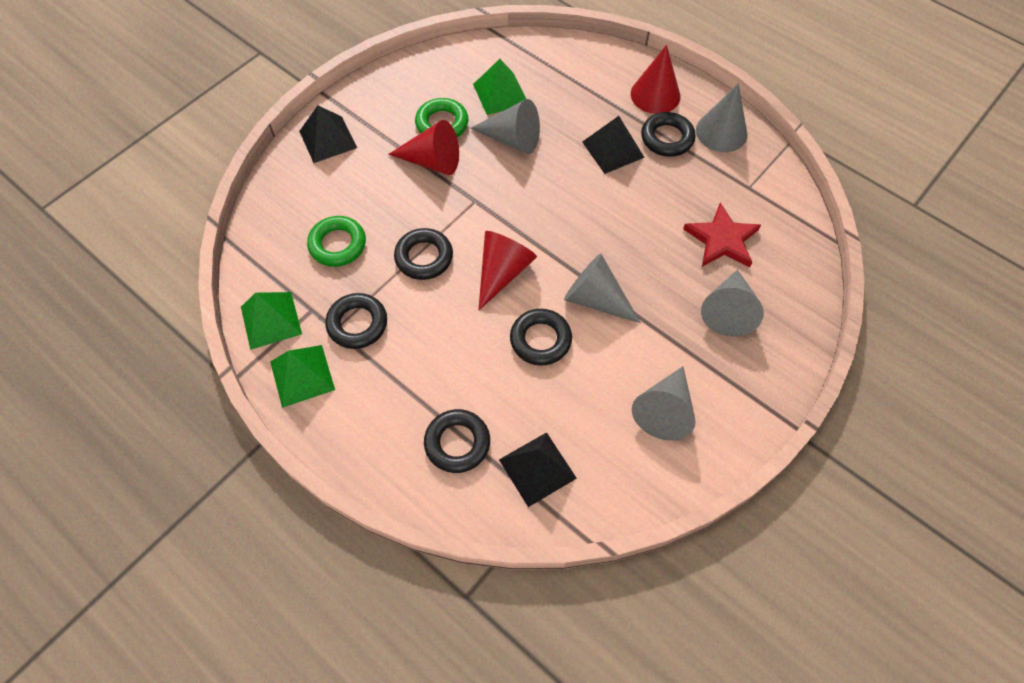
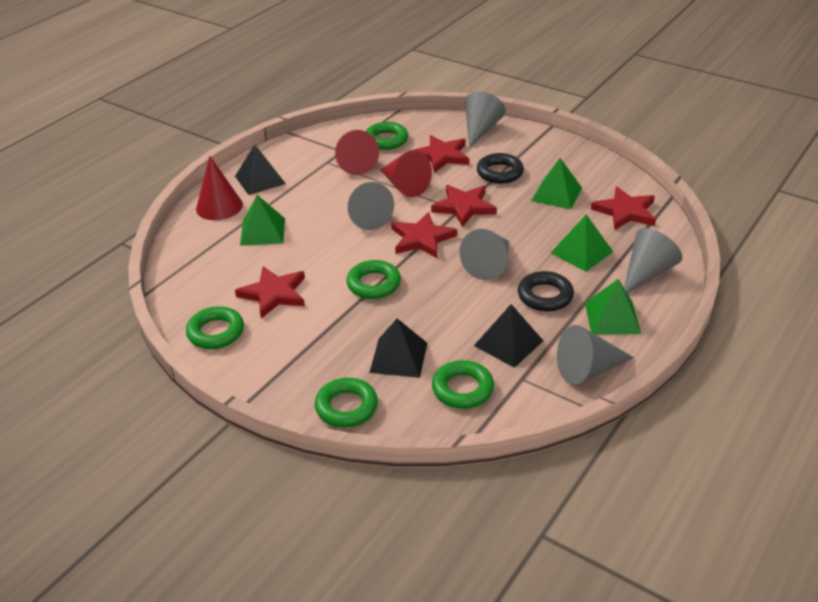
black ring: 5 -> 2
green pyramid: 3 -> 4
green ring: 2 -> 5
red star: 1 -> 5

